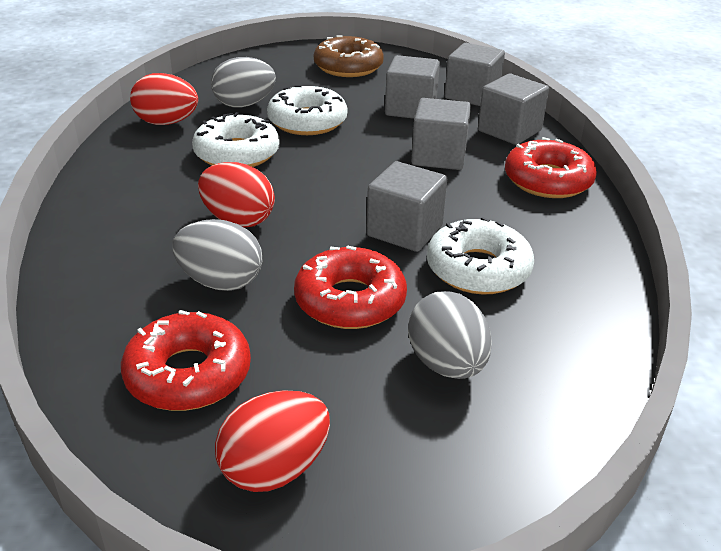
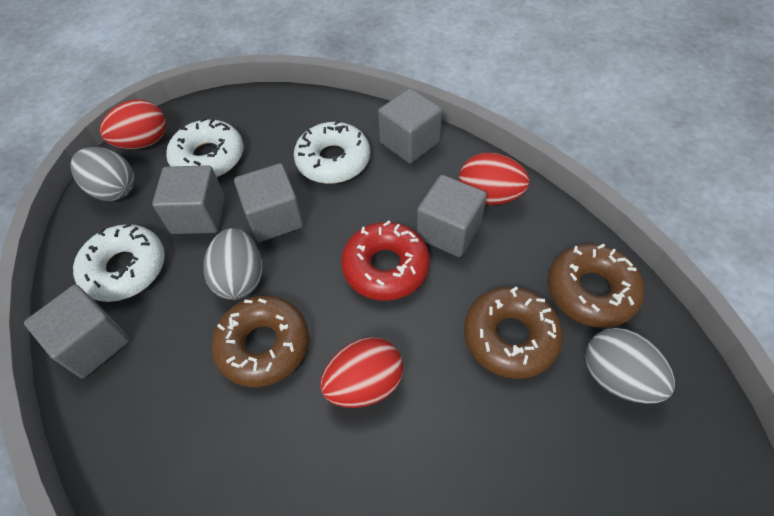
brown donut: 1 -> 3
red donut: 3 -> 1

